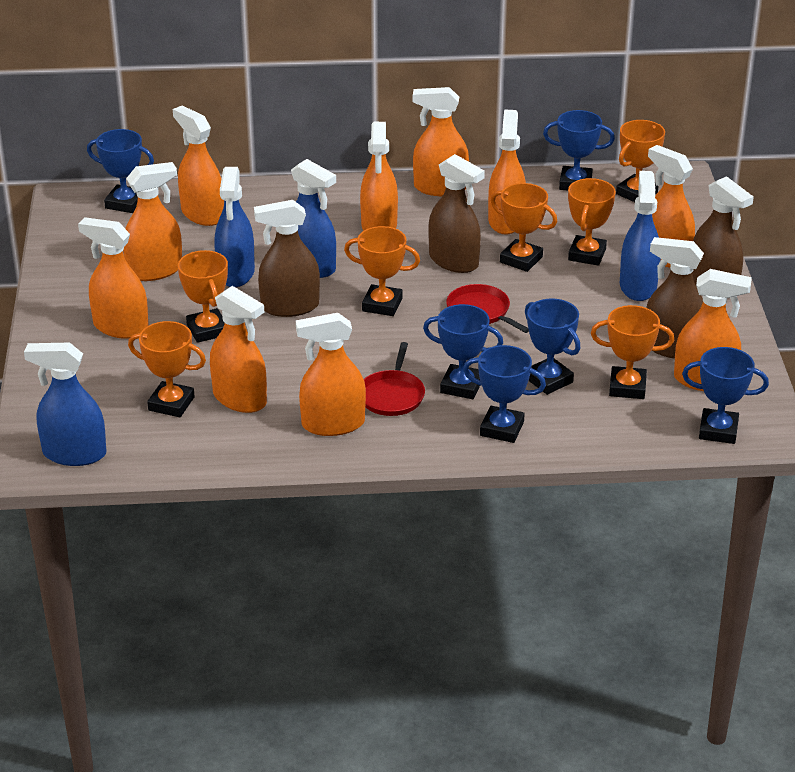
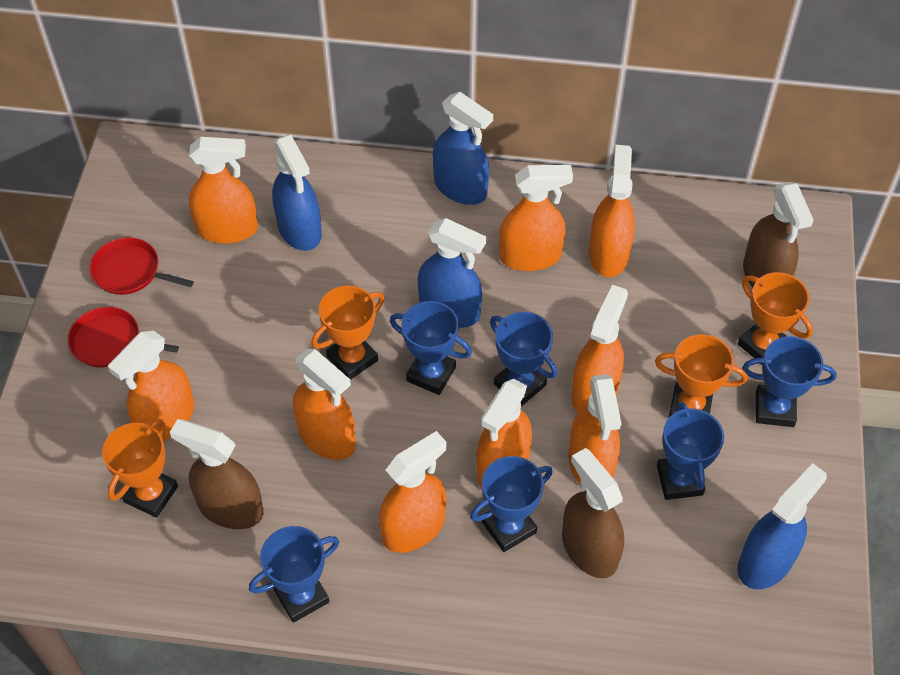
brown spray bottle: 4 -> 3
orange spray bottle: 10 -> 9
orange trophy: 7 -> 4

